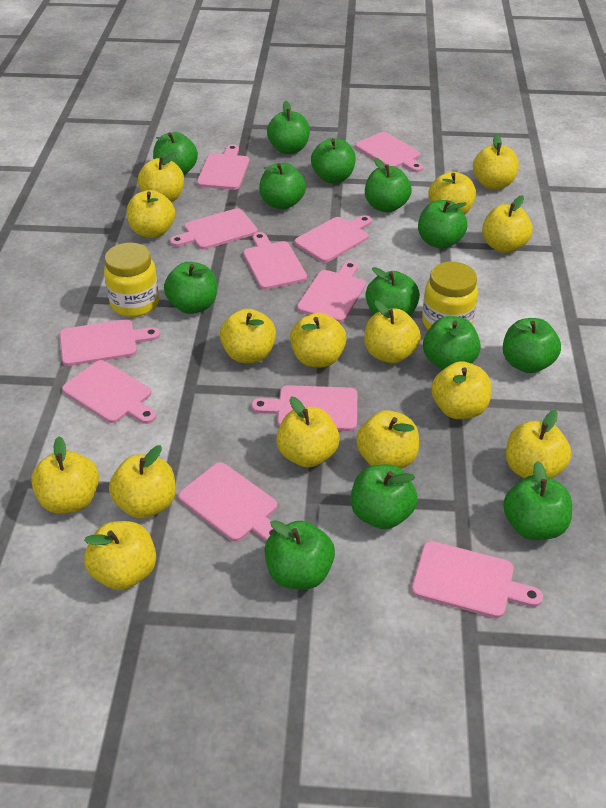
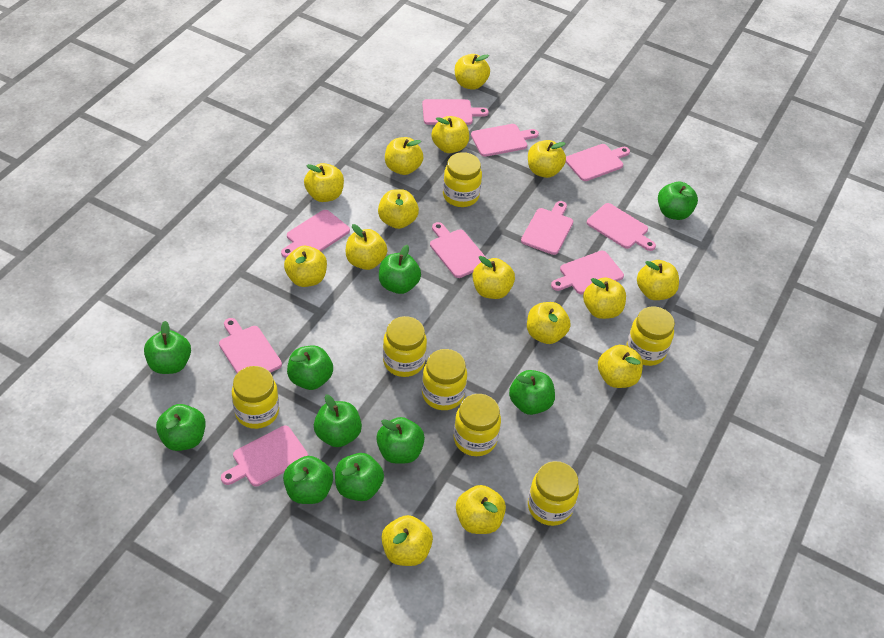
green apple: 13 -> 10
pink cutting board: 11 -> 10
yellow jar: 2 -> 7

